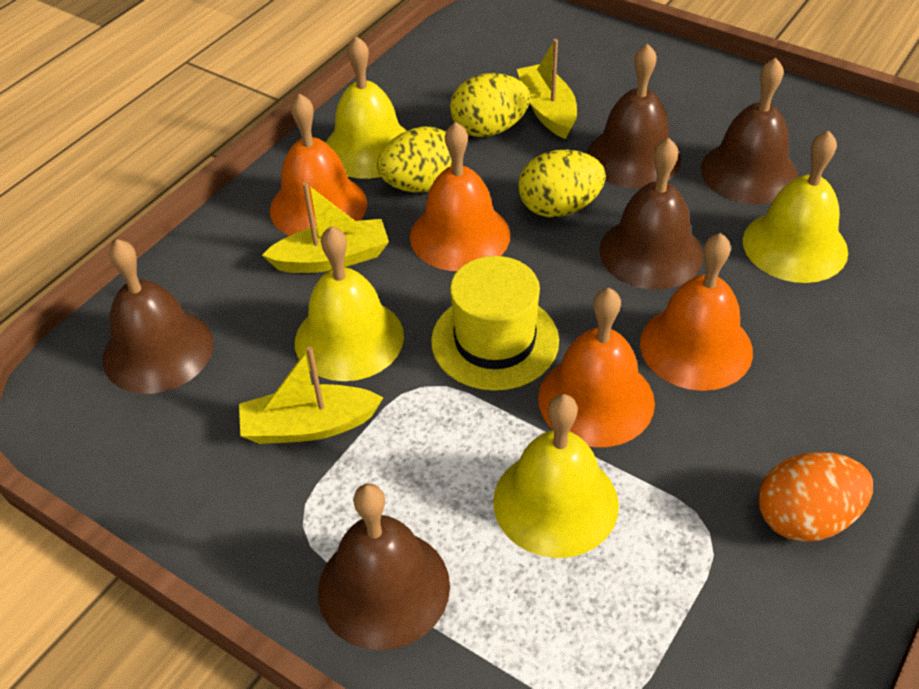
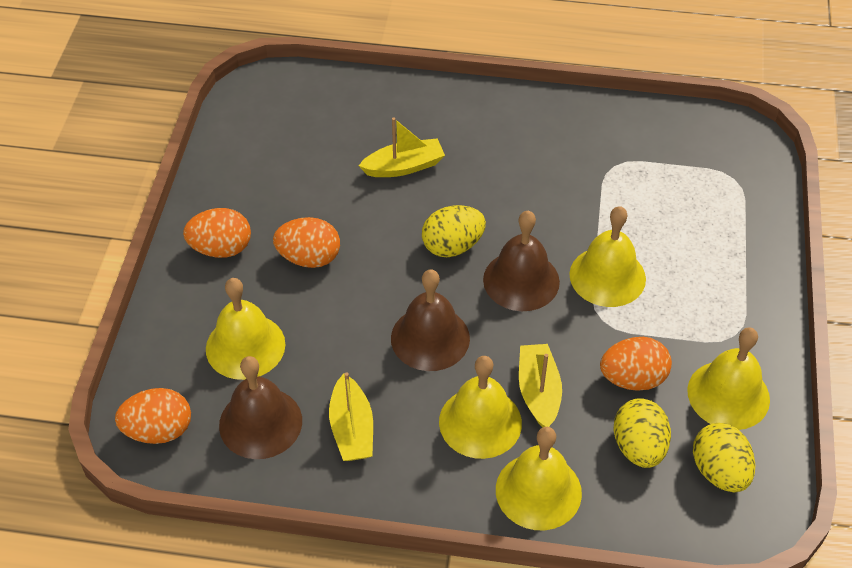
brown bell: 5 -> 3
orange bell: 4 -> 0
orange egg: 1 -> 4
yellow bell: 4 -> 5
yellow hat: 1 -> 0

